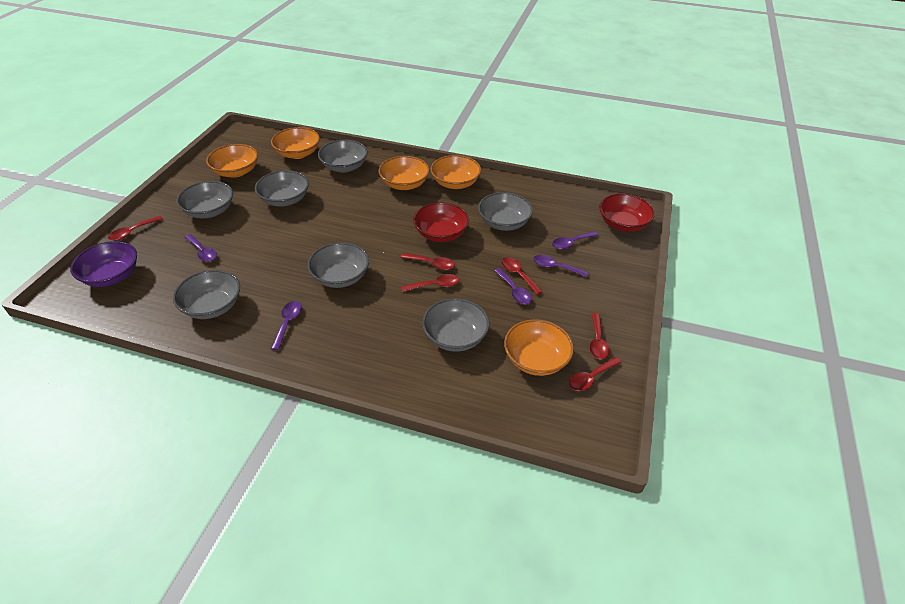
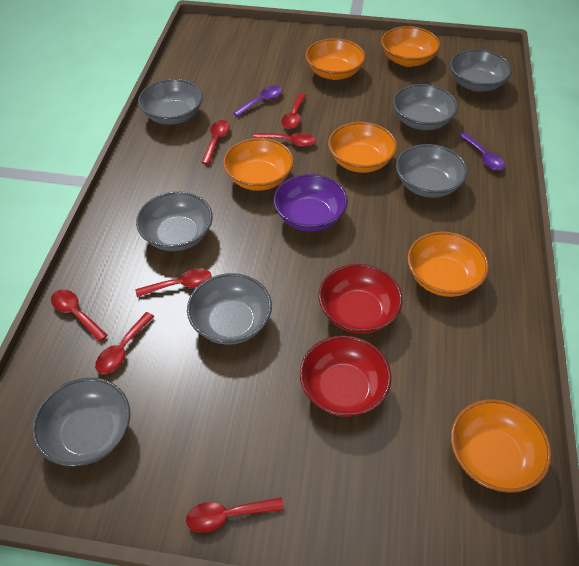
orange bowl: 5 -> 6
purple spoon: 5 -> 2
red spoon: 6 -> 7

